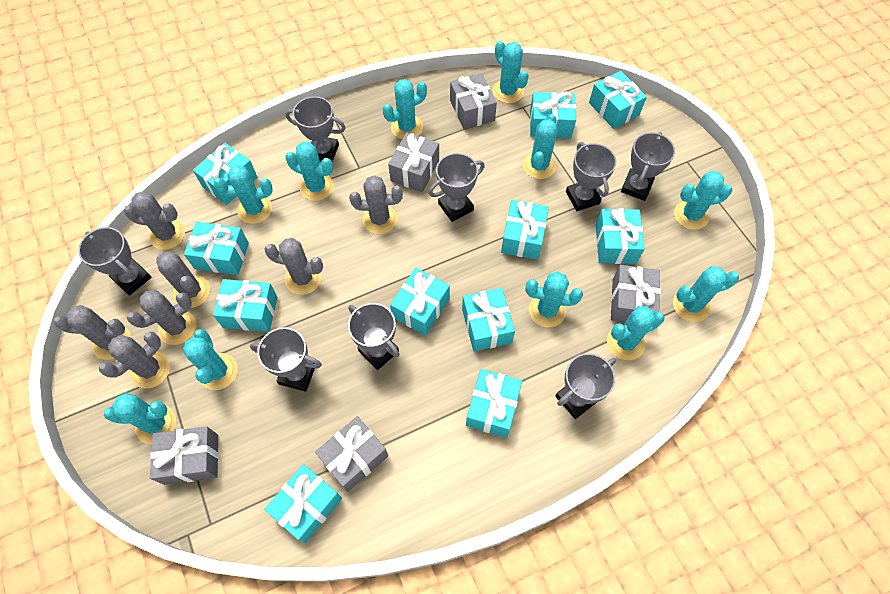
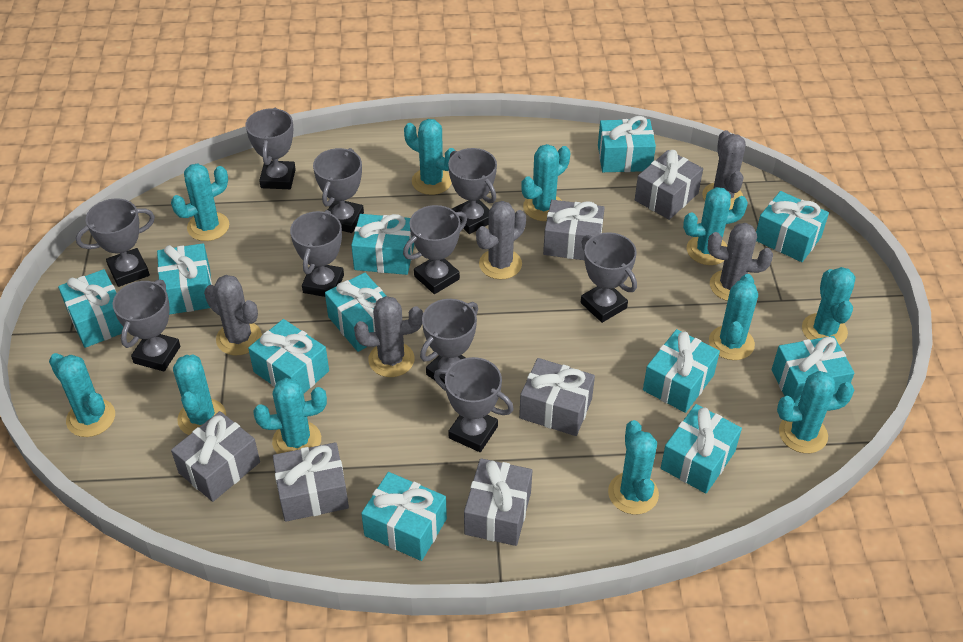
grey cactus: 7 -> 5
grey gift: 5 -> 6
grey trophy: 8 -> 10

